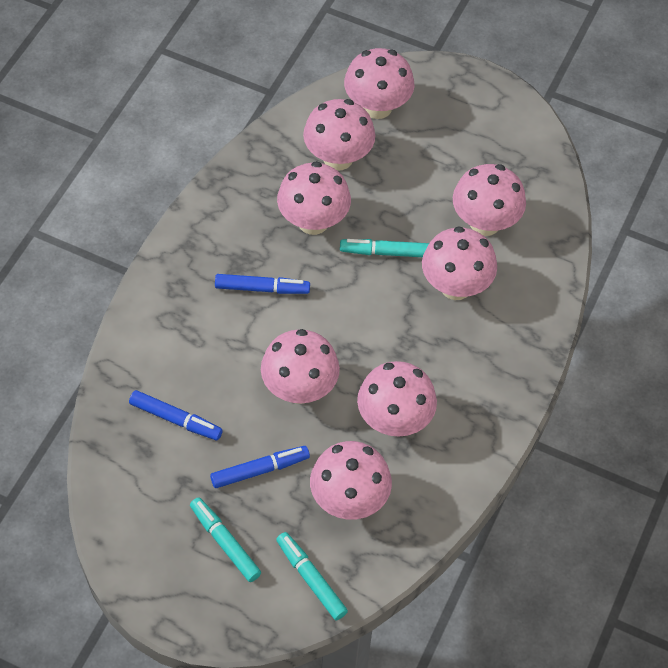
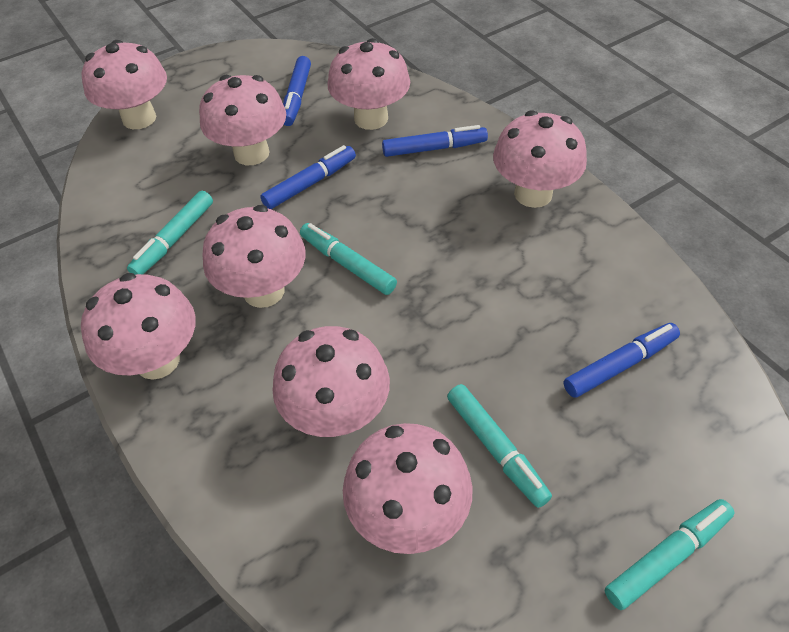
blue marker: 3 -> 4
turquoise marker: 3 -> 4

